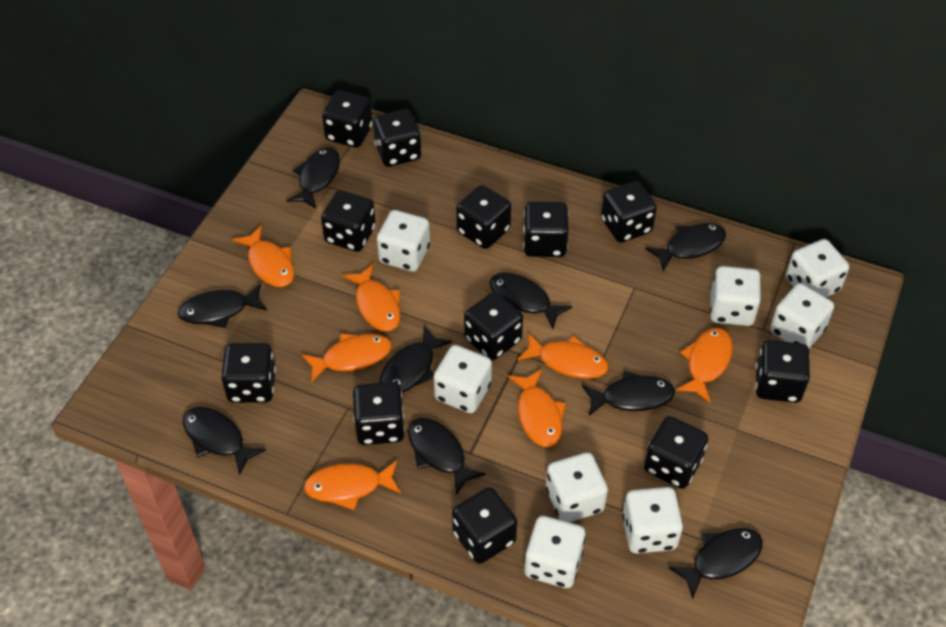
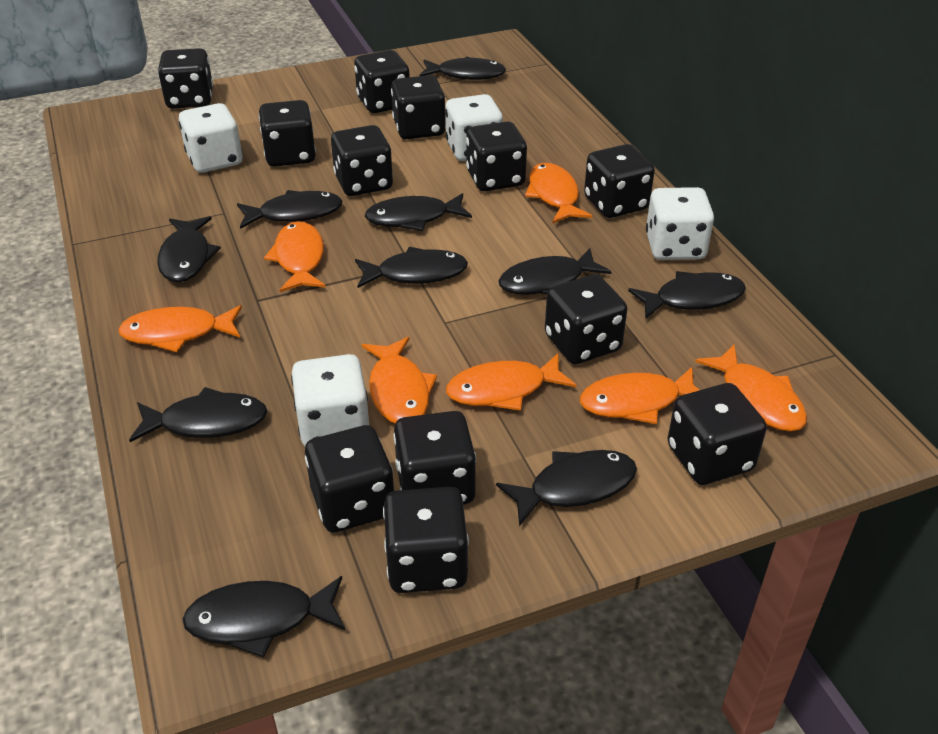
black fish: 9 -> 10
white dice: 8 -> 4

